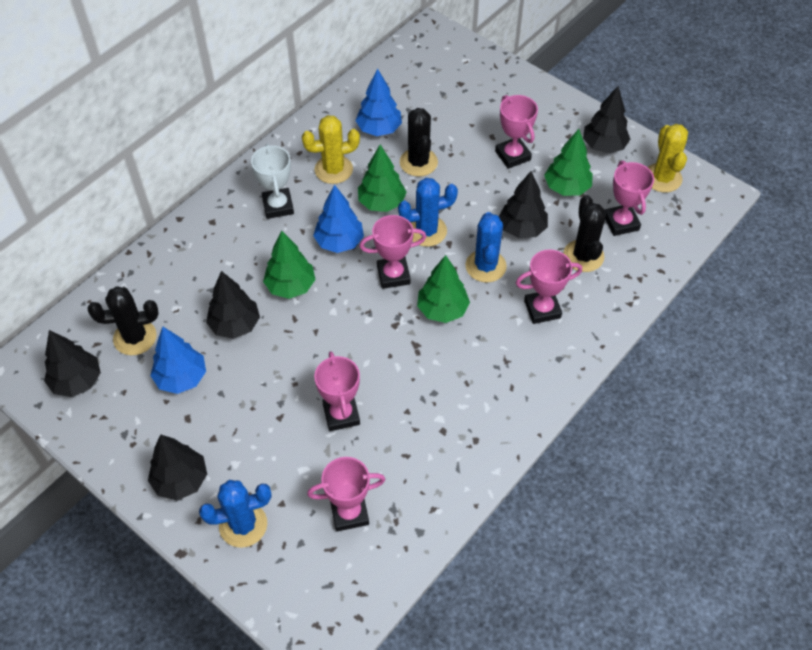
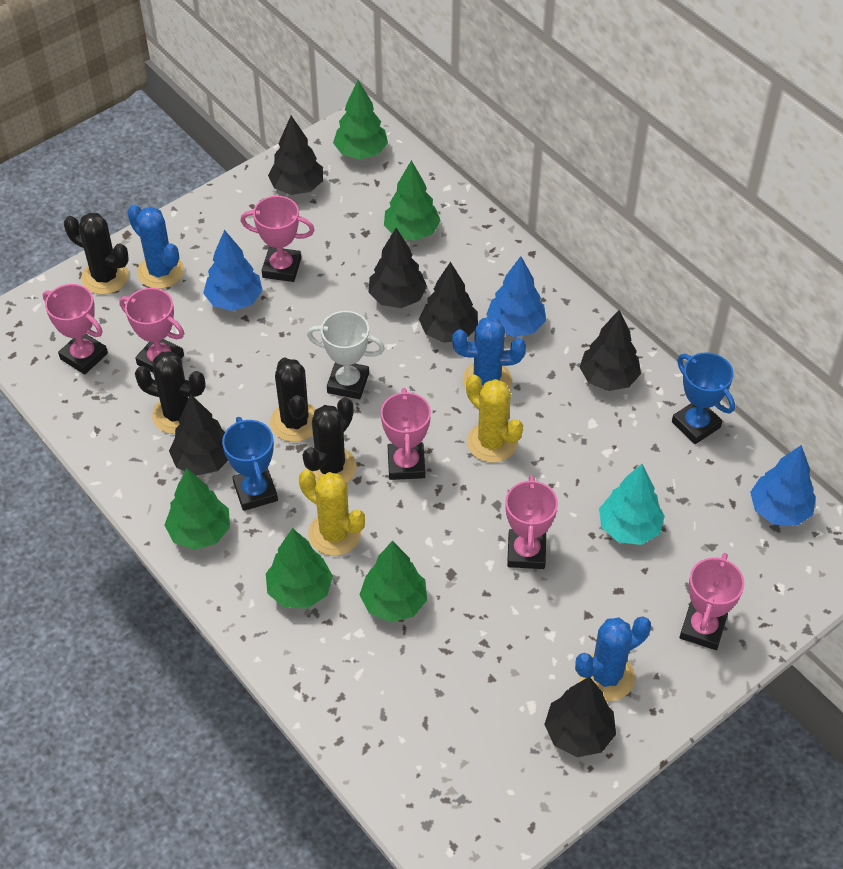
black cactus: 3 -> 4
black tree: 5 -> 6
blue trophy: 0 -> 2
green tree: 4 -> 5
turquoise tree: 0 -> 1

